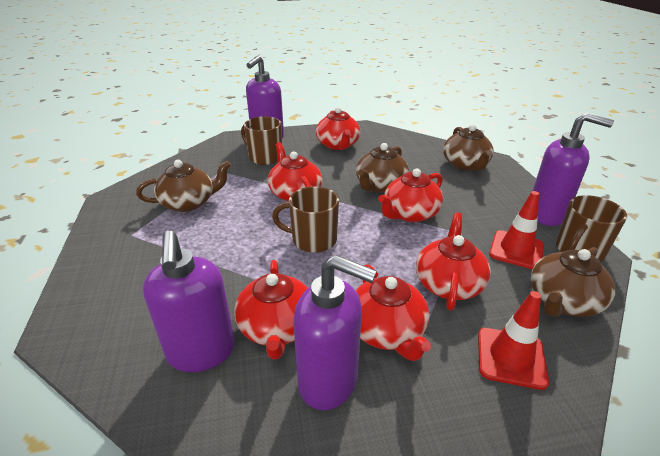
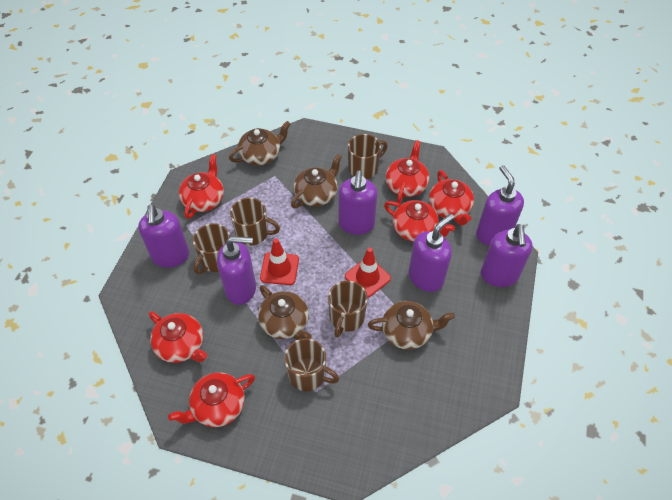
brown mug: 3 -> 5
purple soap dispenser: 4 -> 6

